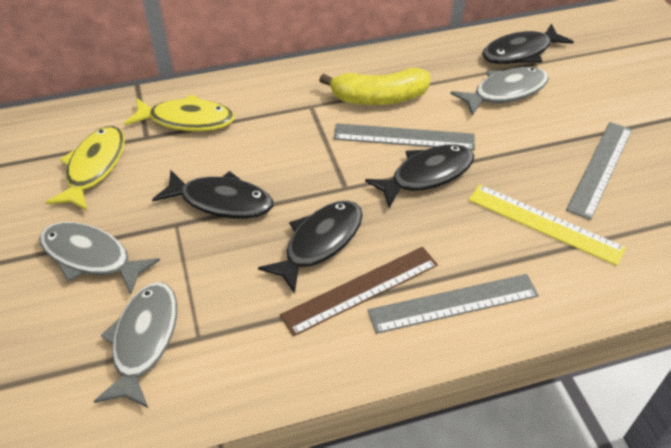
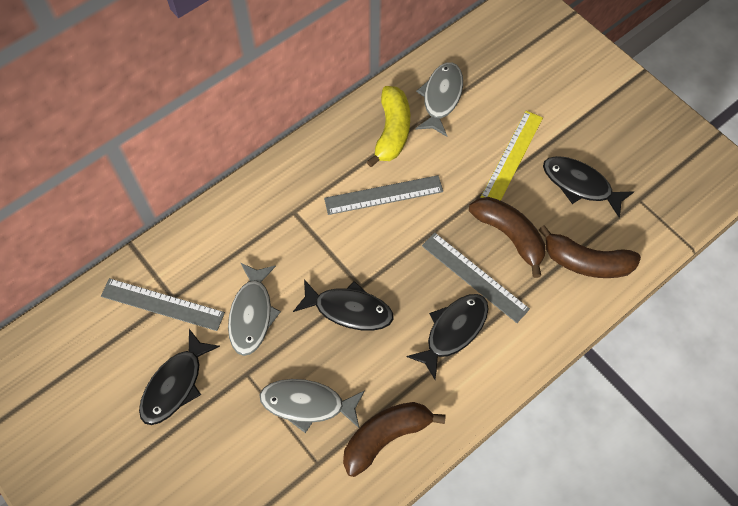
brown banana: 0 -> 3
brown ruler: 1 -> 0
yellow fish: 2 -> 0

